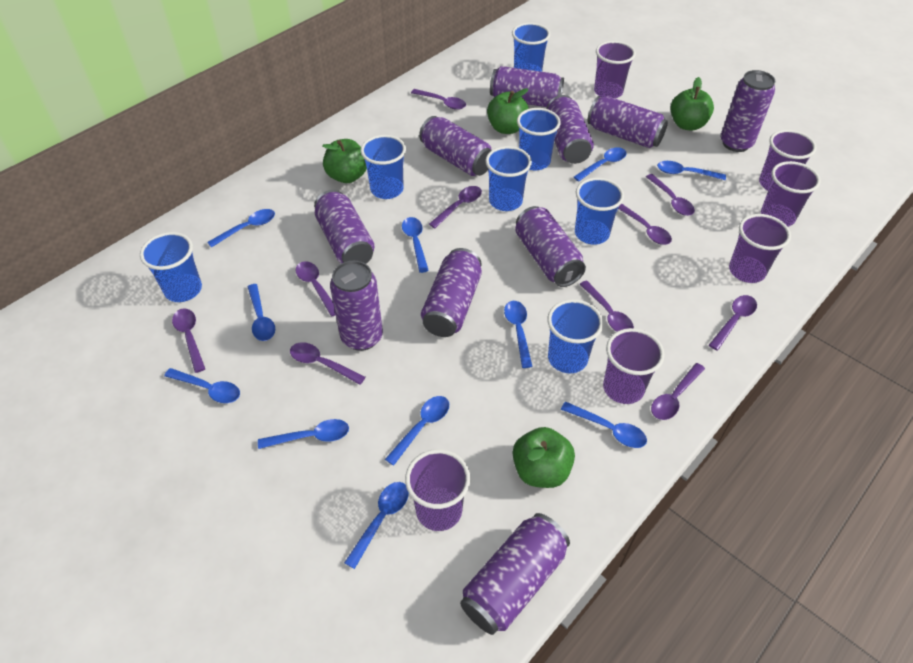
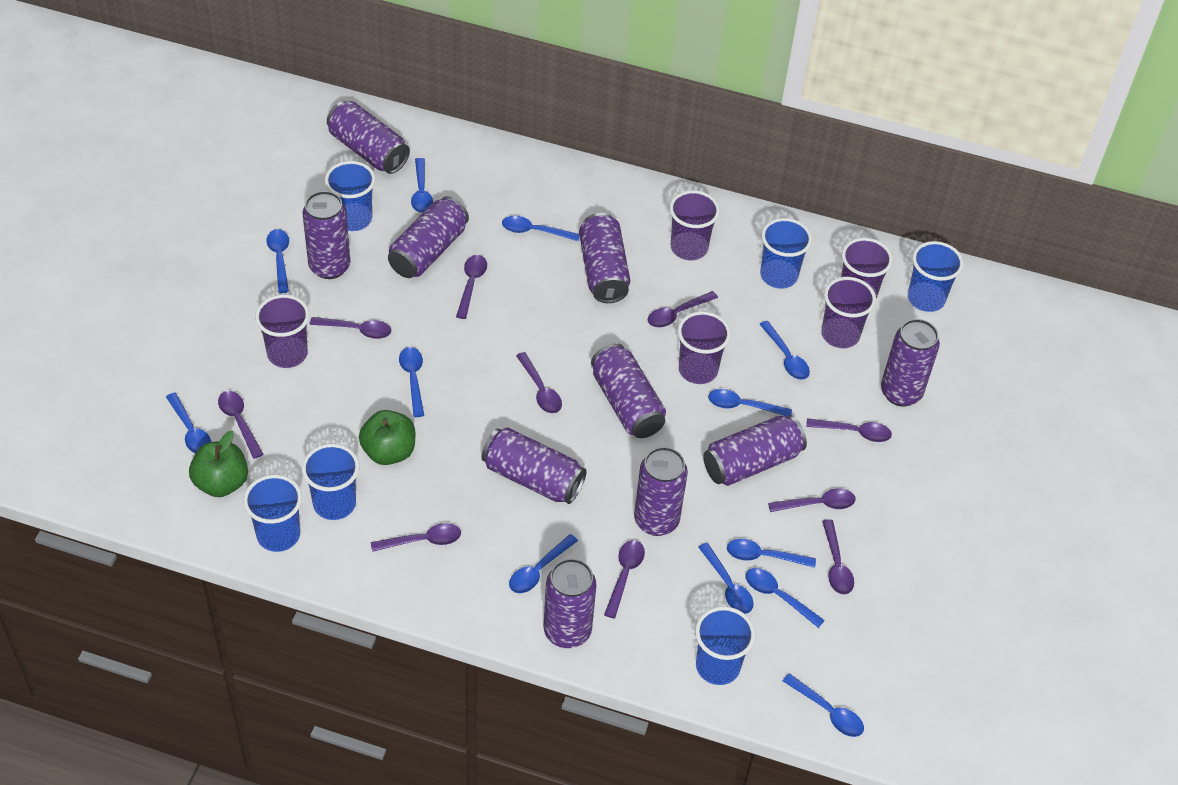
blue cup: 7 -> 6
blue spoon: 11 -> 12
green apple: 4 -> 2
purple cup: 6 -> 5

